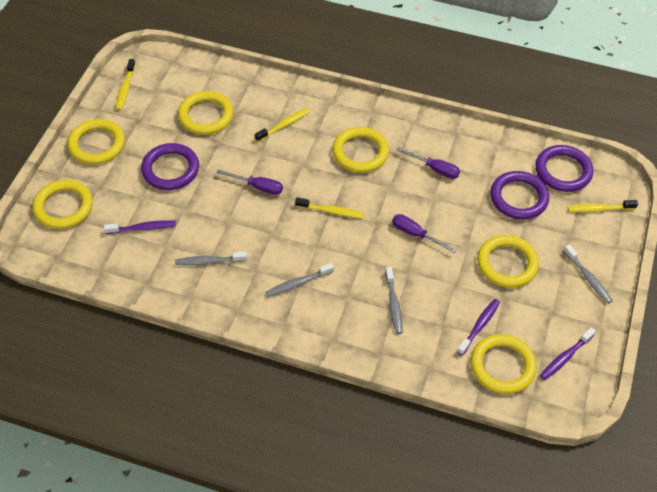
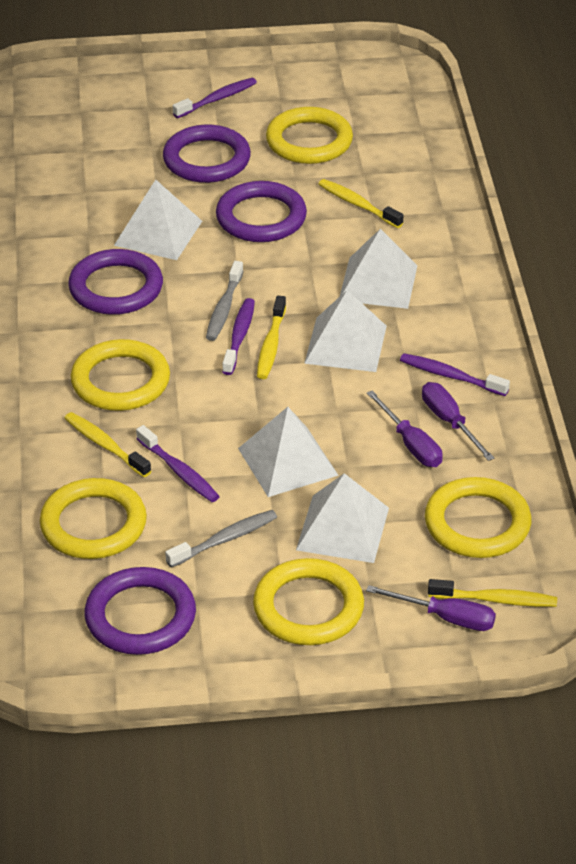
grey toothbrush: 4 -> 2
purple ring: 3 -> 4
purple toothbrush: 3 -> 4
white pyramid: 0 -> 5
yellow ring: 6 -> 5

